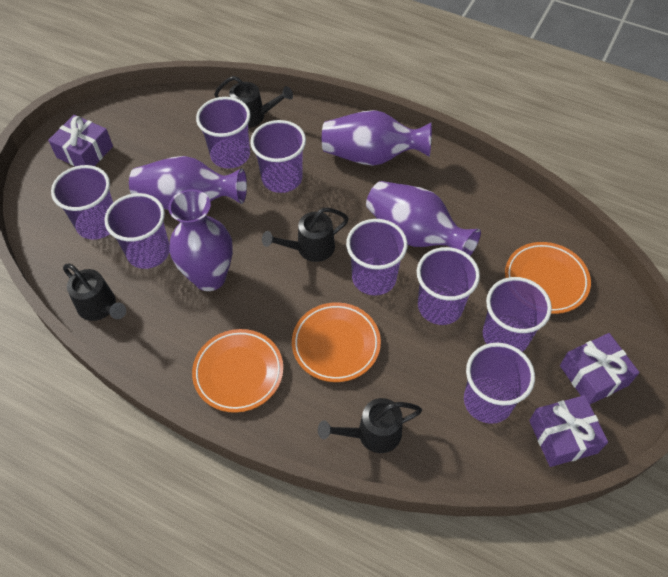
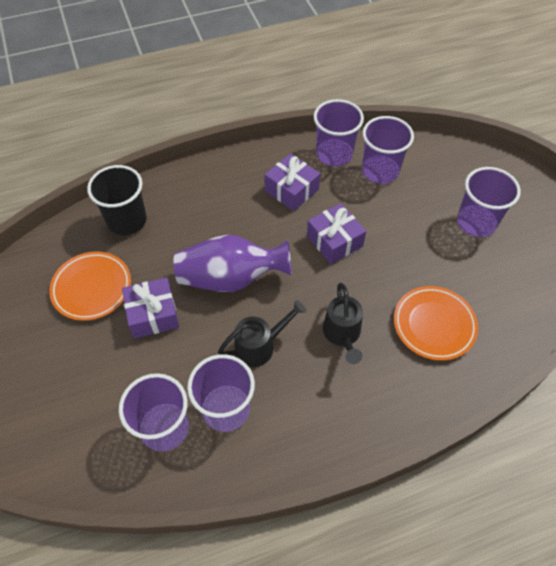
black cup: 0 -> 1
black watering can: 4 -> 2
orange plate: 3 -> 2
purple cup: 8 -> 5
purple vase: 4 -> 1

